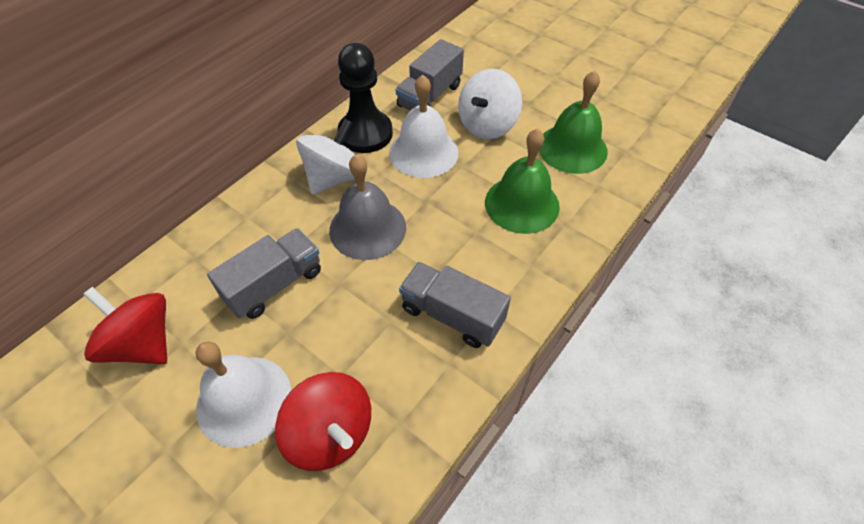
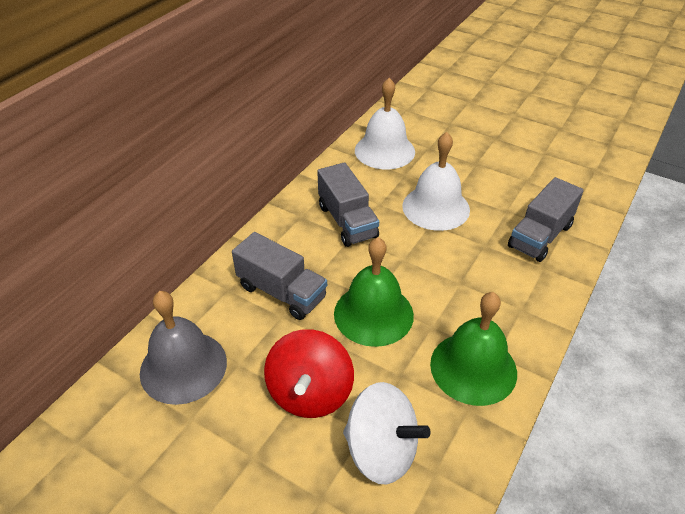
black pawn: 1 -> 0
red spinning top: 2 -> 1
white spinning top: 2 -> 1

